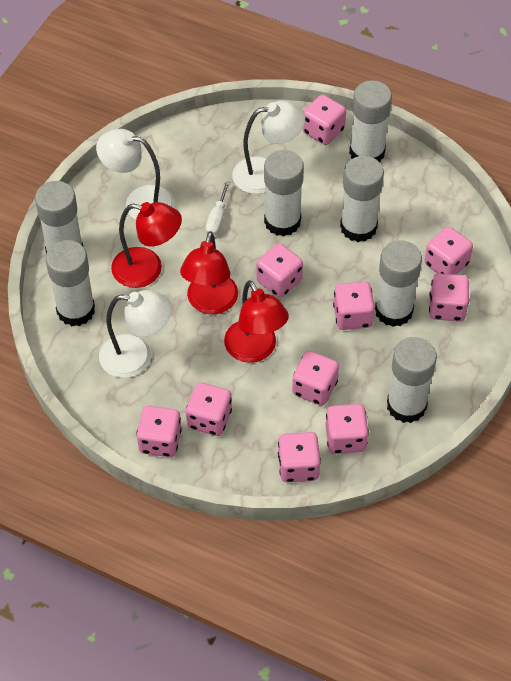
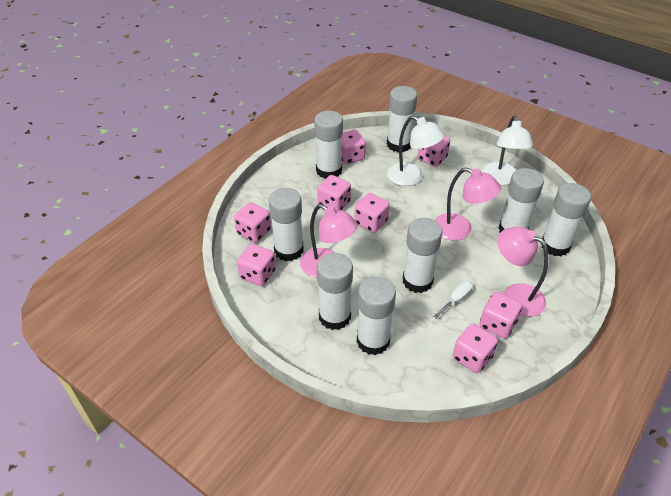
pink dice: 10 -> 8
pink lamp: 0 -> 3
red lamp: 3 -> 0
white glue stick: 7 -> 8
white lamp: 3 -> 2

